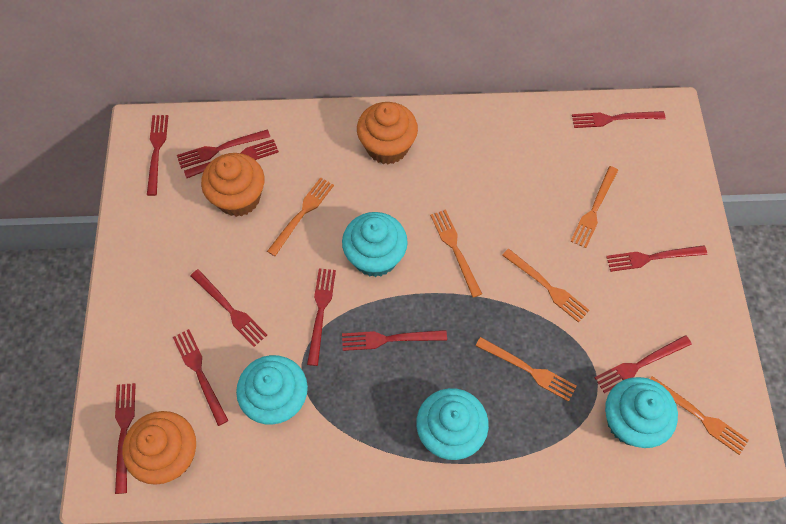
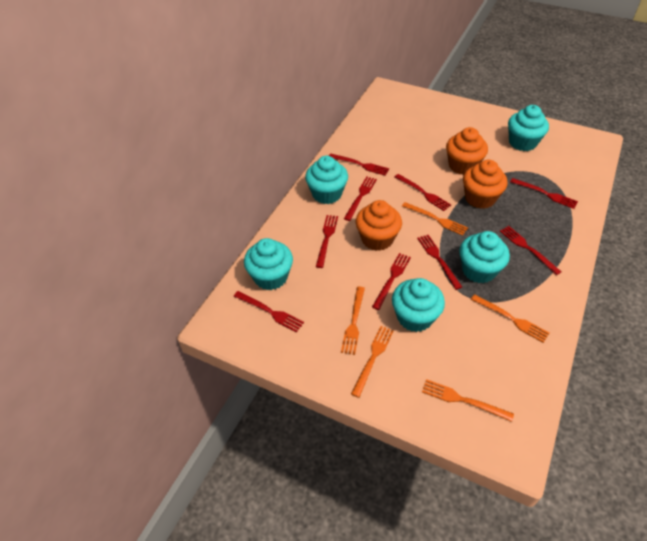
orange fork: 6 -> 5
red fork: 11 -> 9
turquoise cupcake: 4 -> 5

